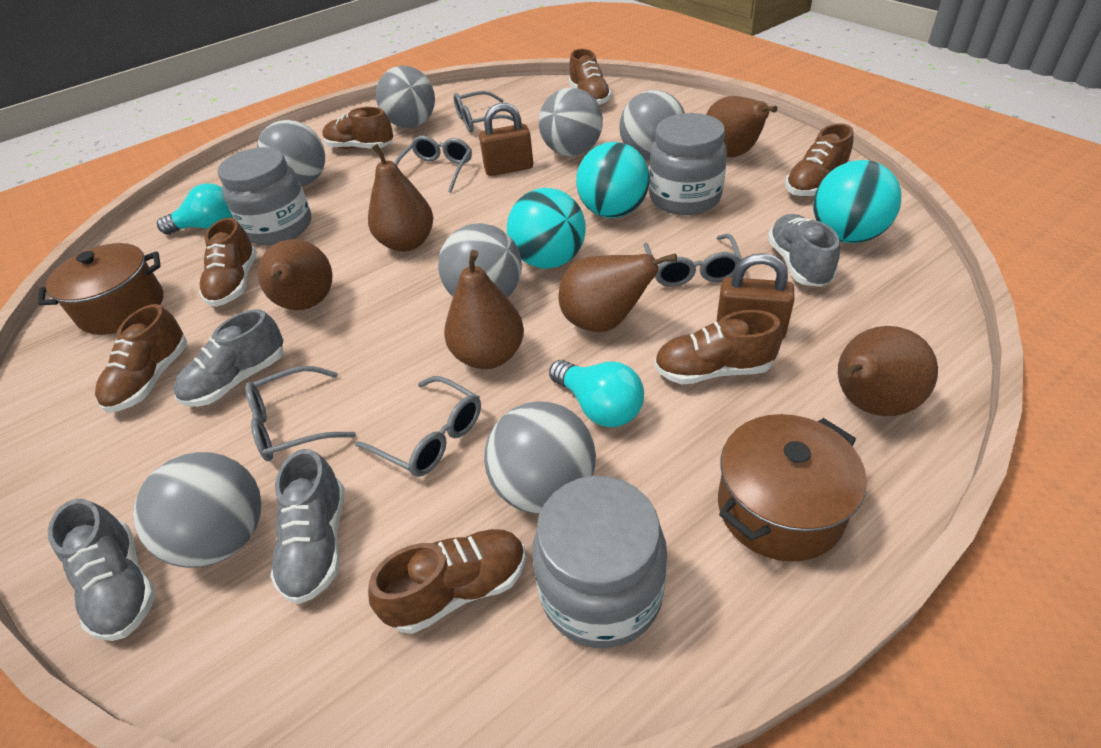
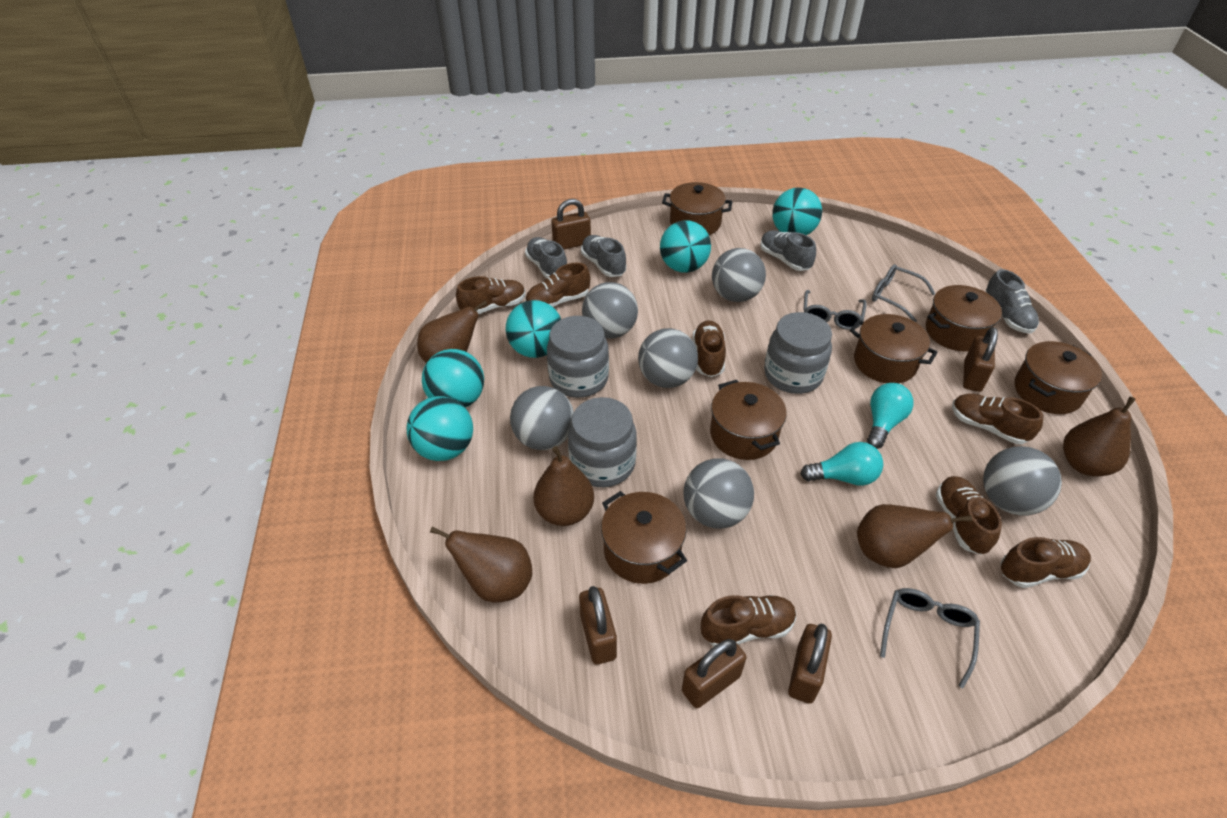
brown padlock: 2 -> 5
brown pear: 6 -> 5
brown pot: 2 -> 6
grey ball: 7 -> 6
grey glasses: 5 -> 3
turquoise ball: 3 -> 5

